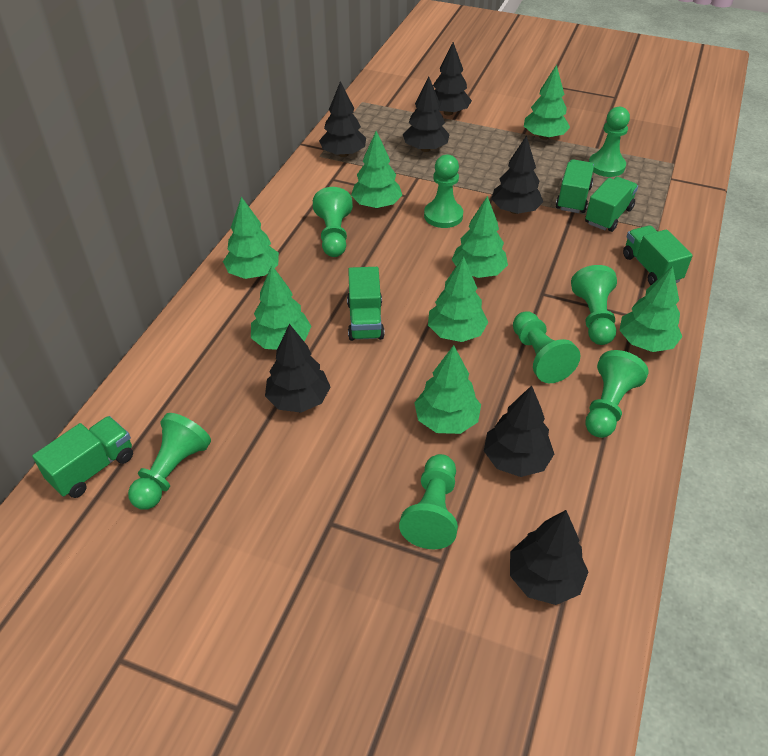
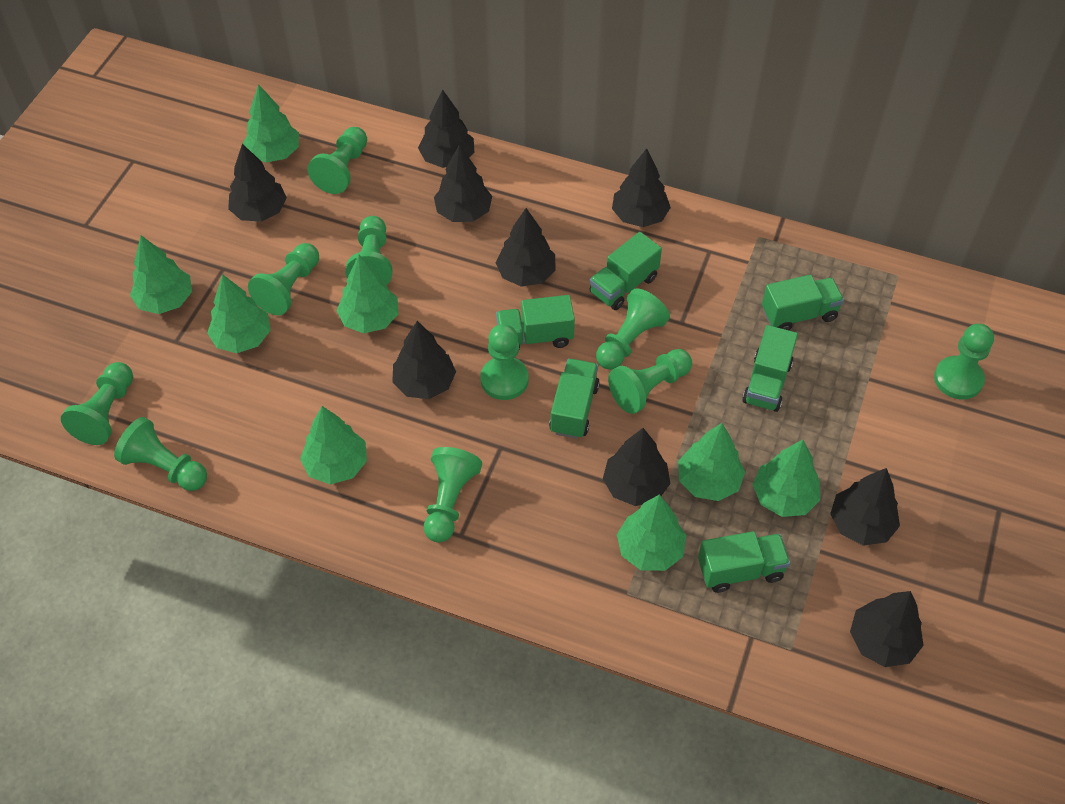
black tree: 7 -> 9
green pawn: 8 -> 10
green truck: 5 -> 6

